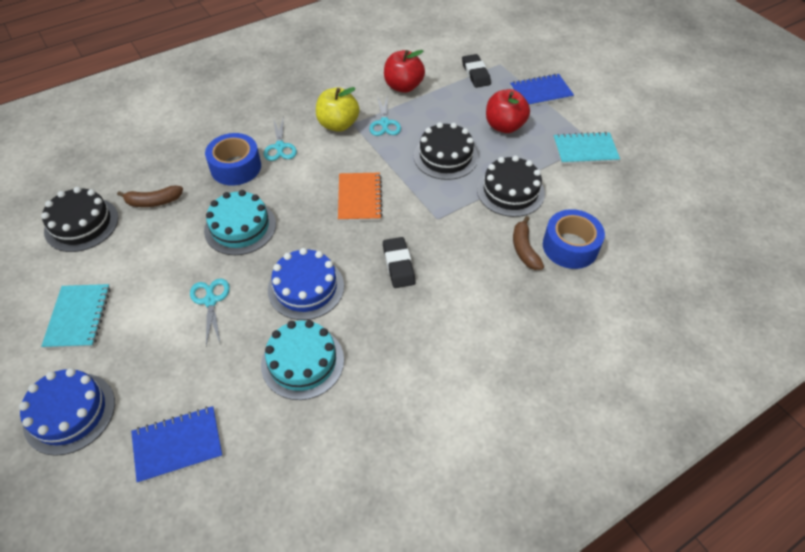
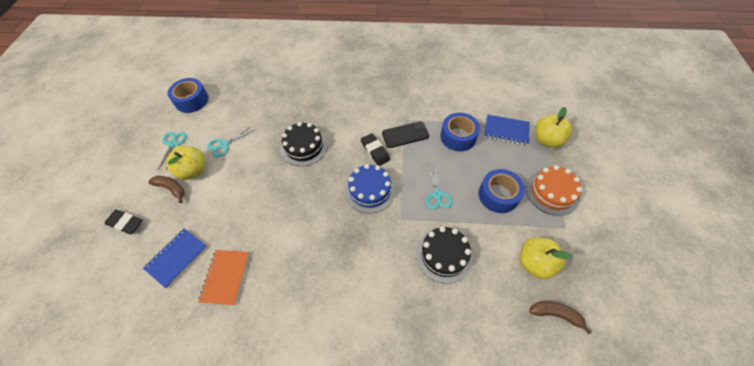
black cake: 3 -> 2
black phone: 0 -> 1
blue cake: 2 -> 1
blue tape: 2 -> 3
orange cake: 0 -> 1
red apple: 2 -> 0
turquoise cake: 2 -> 0
turquoise notebook: 2 -> 0
yellow apple: 1 -> 3

